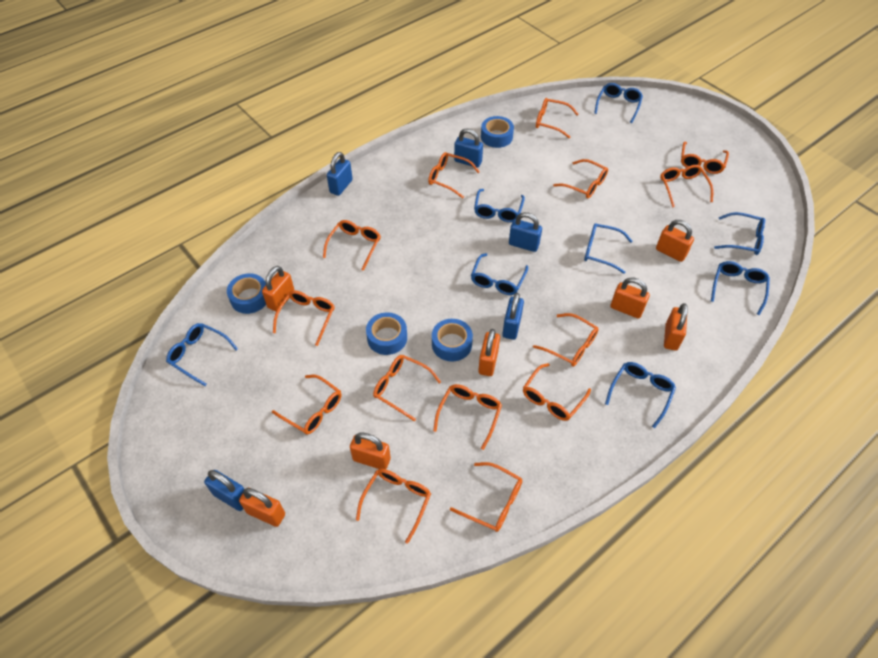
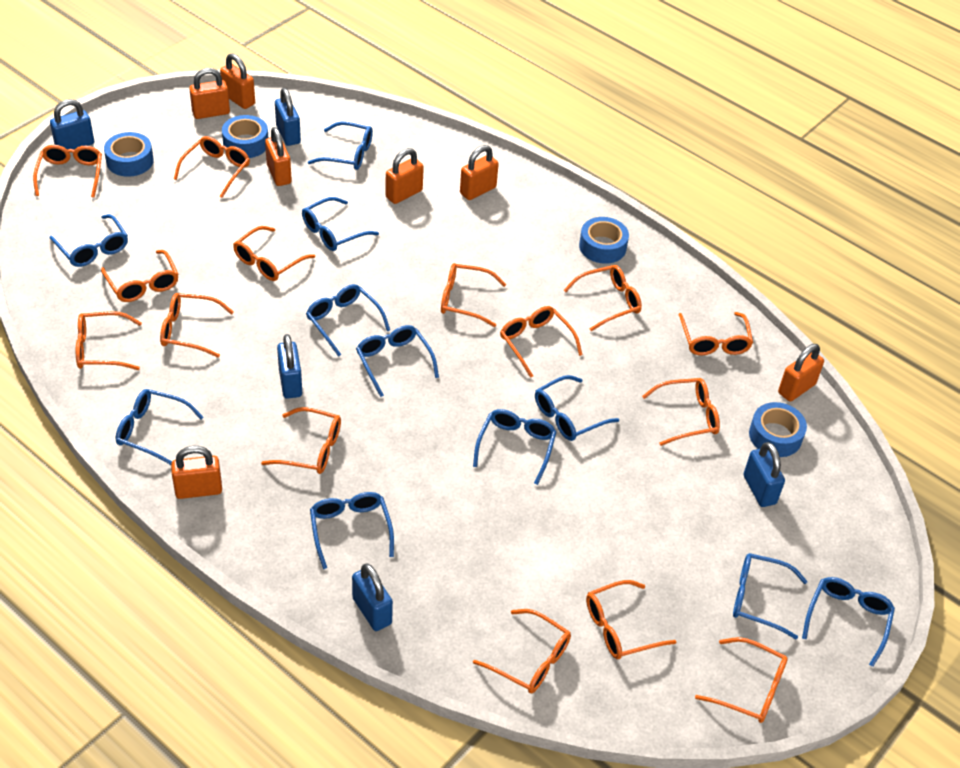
blue glasses: 8 -> 11
orange glasses: 14 -> 15

